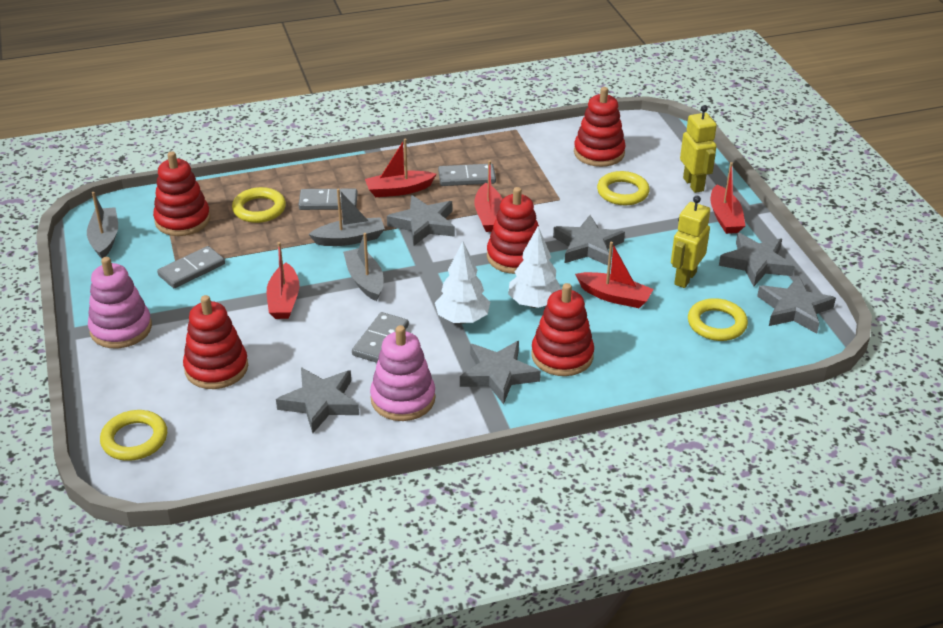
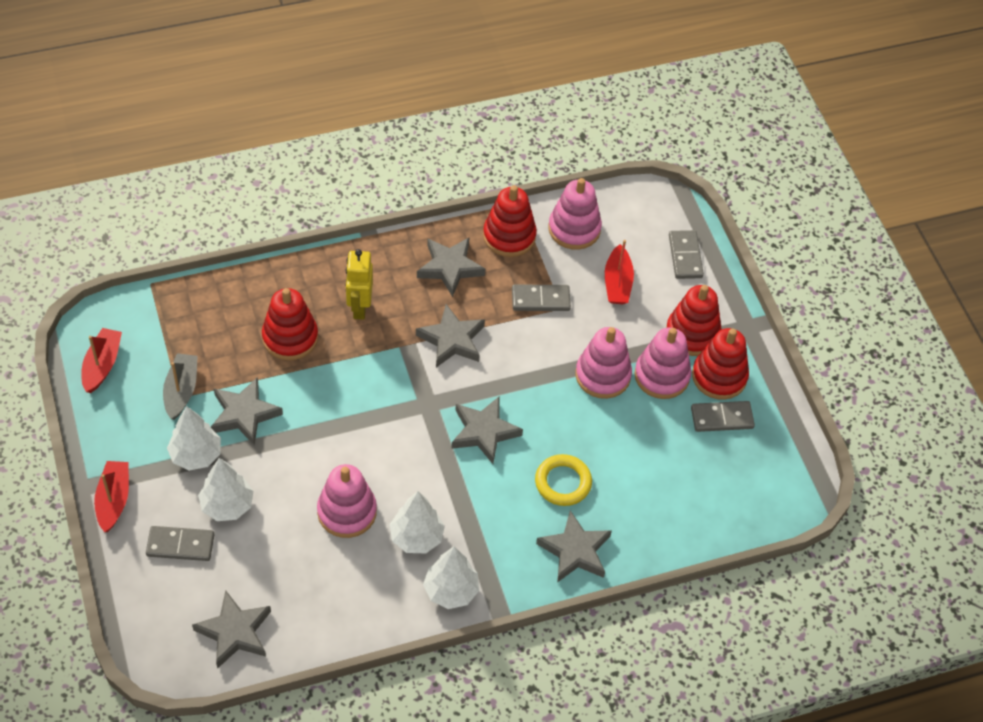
grey boat: 3 -> 1
pink stacking toy: 2 -> 4
red boat: 5 -> 3
red stacking toy: 5 -> 4
white tree: 2 -> 4
yellow ring: 4 -> 1
yellow robot: 2 -> 1

